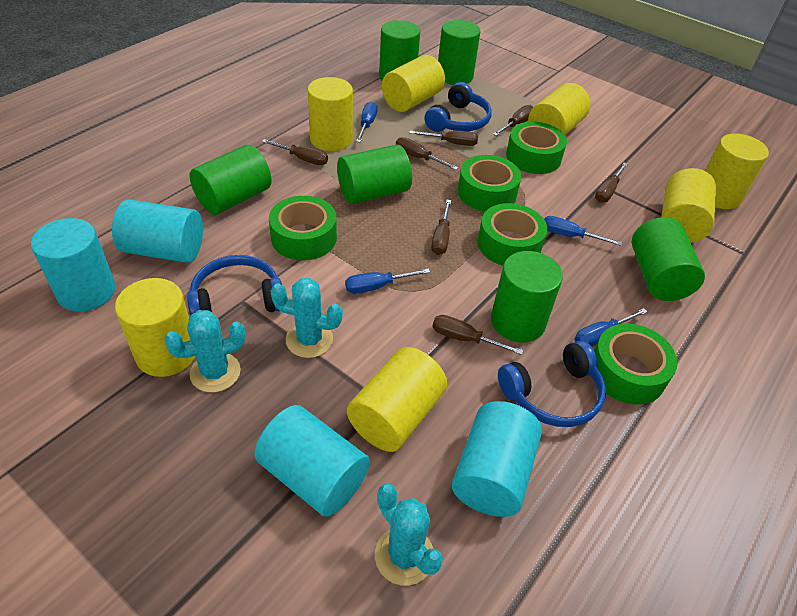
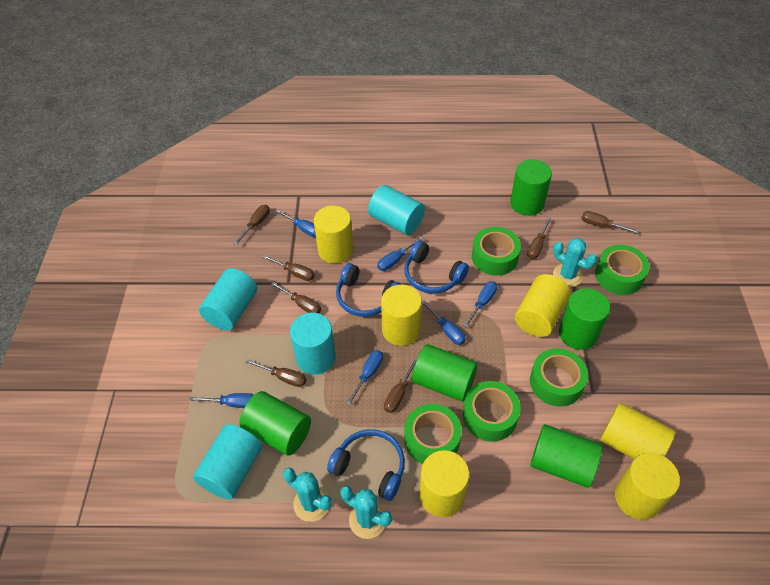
blue screwdriver: 4 -> 6
green cylinder: 6 -> 5
yellow cylinder: 7 -> 6

